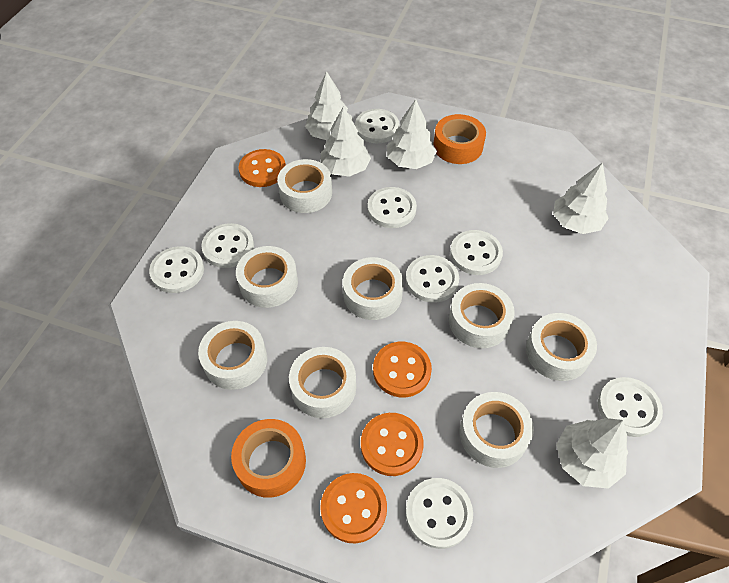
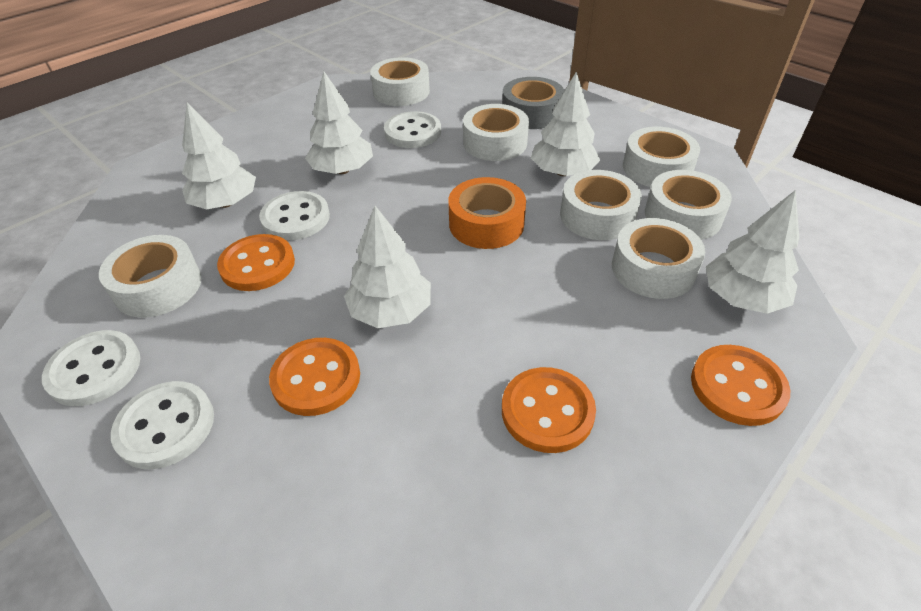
grey tape: 0 -> 1
orange tape: 2 -> 1
white button: 8 -> 4
white tape: 8 -> 7

